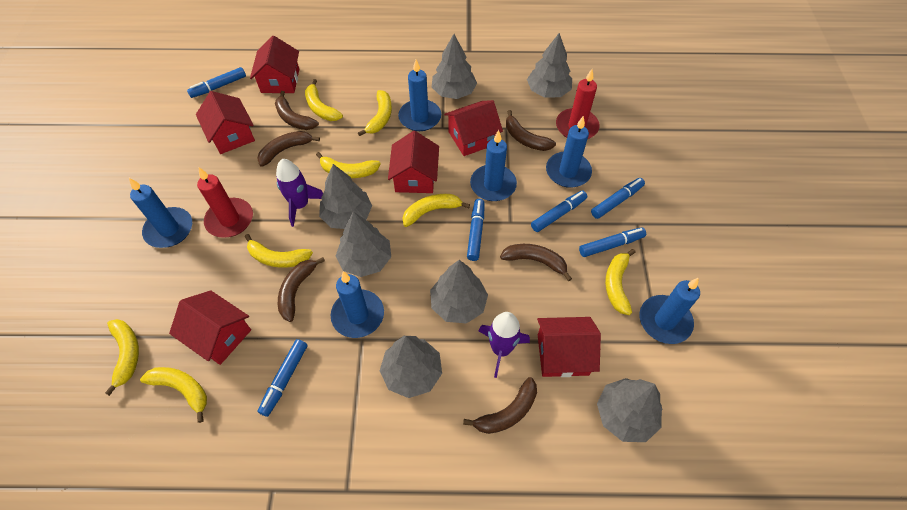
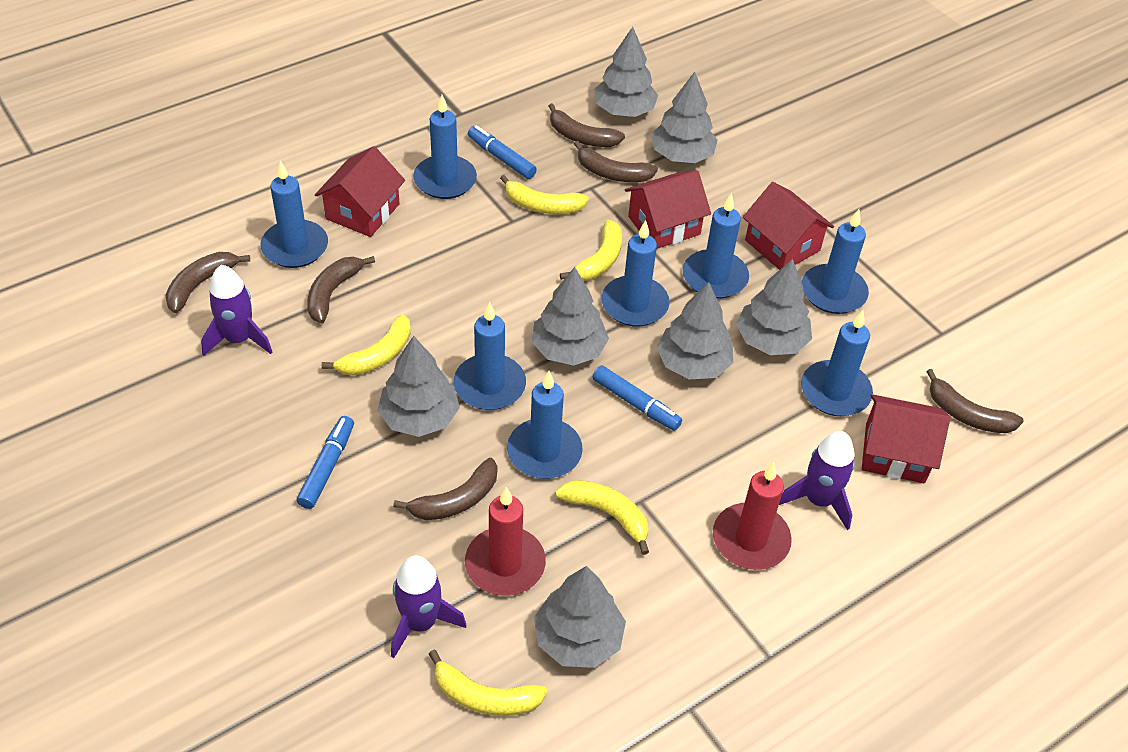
blue candle: 6 -> 8
blue marker: 6 -> 3
purple rocket: 2 -> 3
red house: 6 -> 4
yellow banana: 8 -> 5

